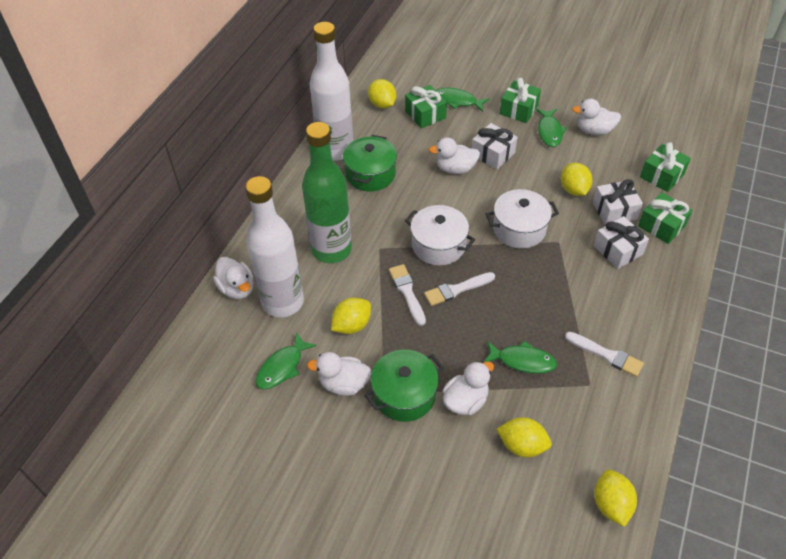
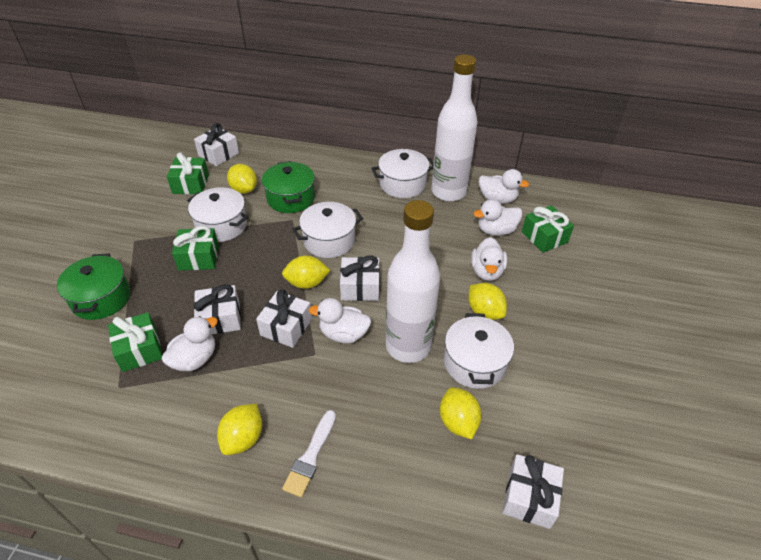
green bottle: 1 -> 0
green fish: 4 -> 0
white brush: 3 -> 1
white gift: 3 -> 5
white pot: 2 -> 4

